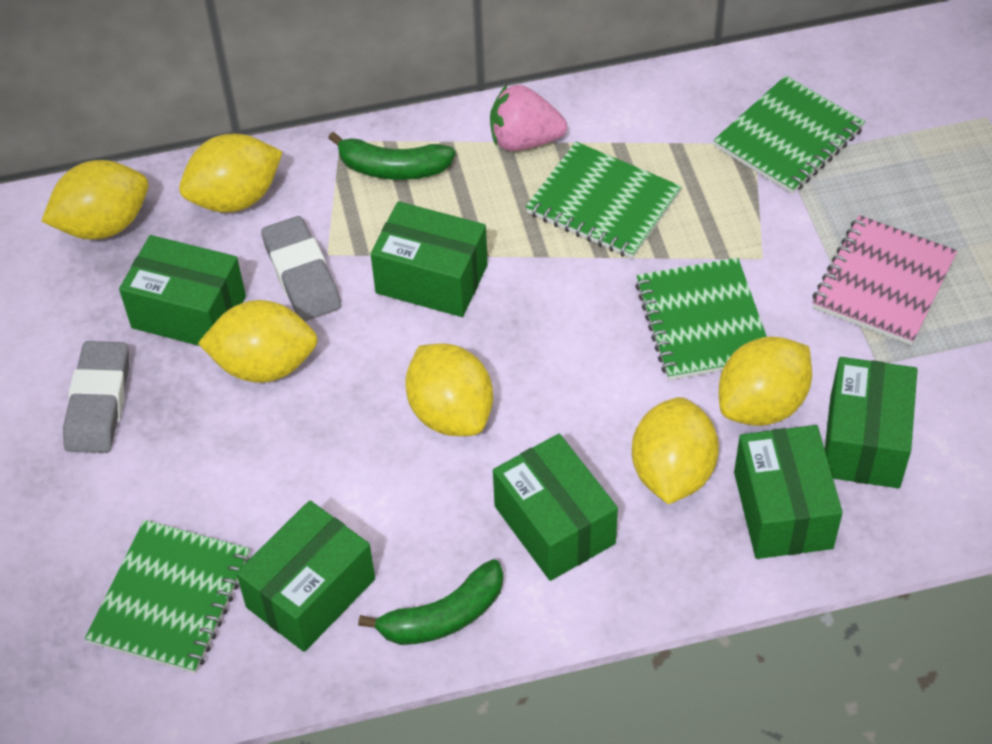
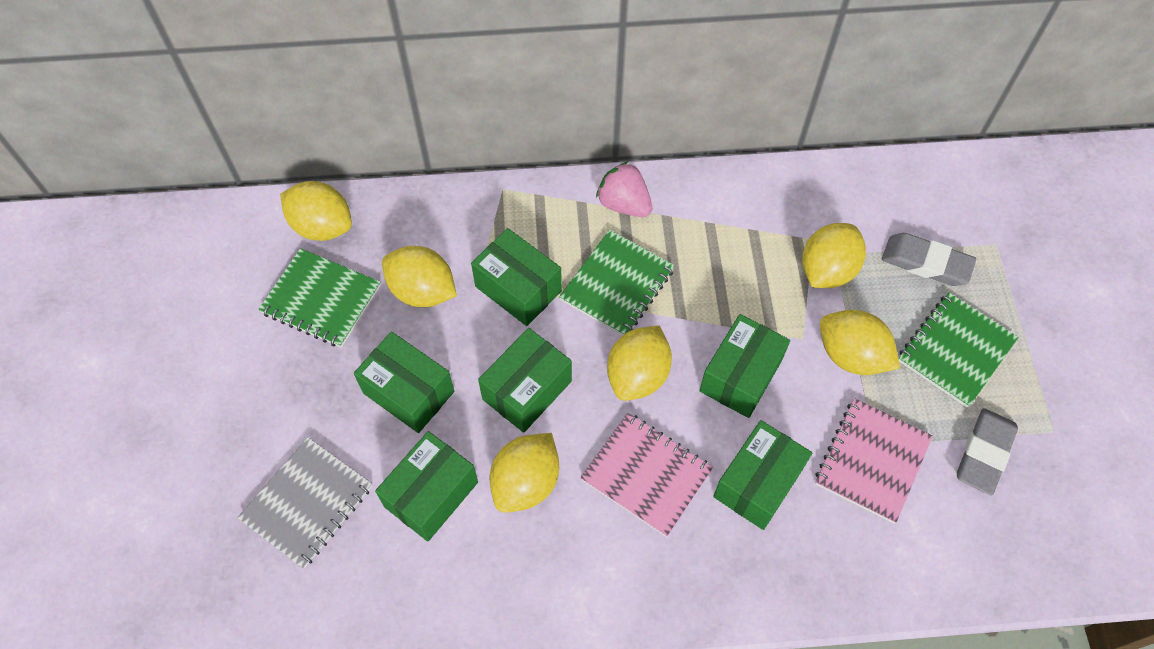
green banana: 2 -> 0
green notebook: 4 -> 3
grey notebook: 0 -> 1
pink notebook: 1 -> 2

